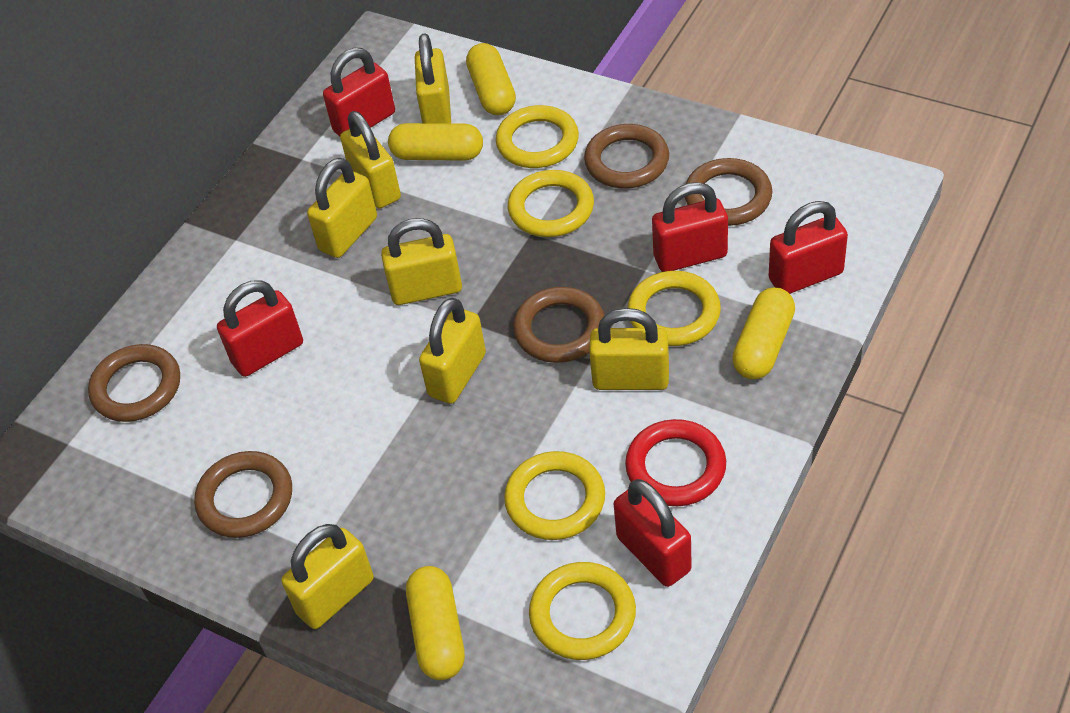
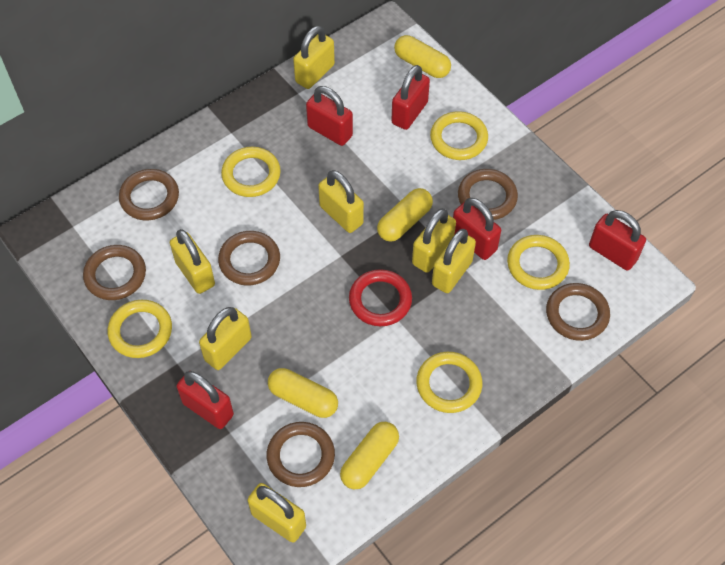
brown ring: 5 -> 6

